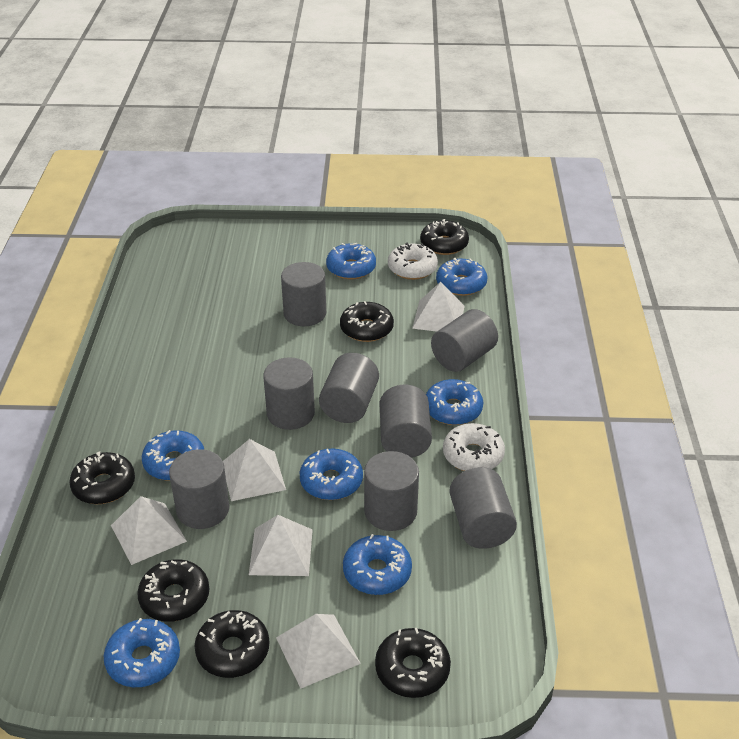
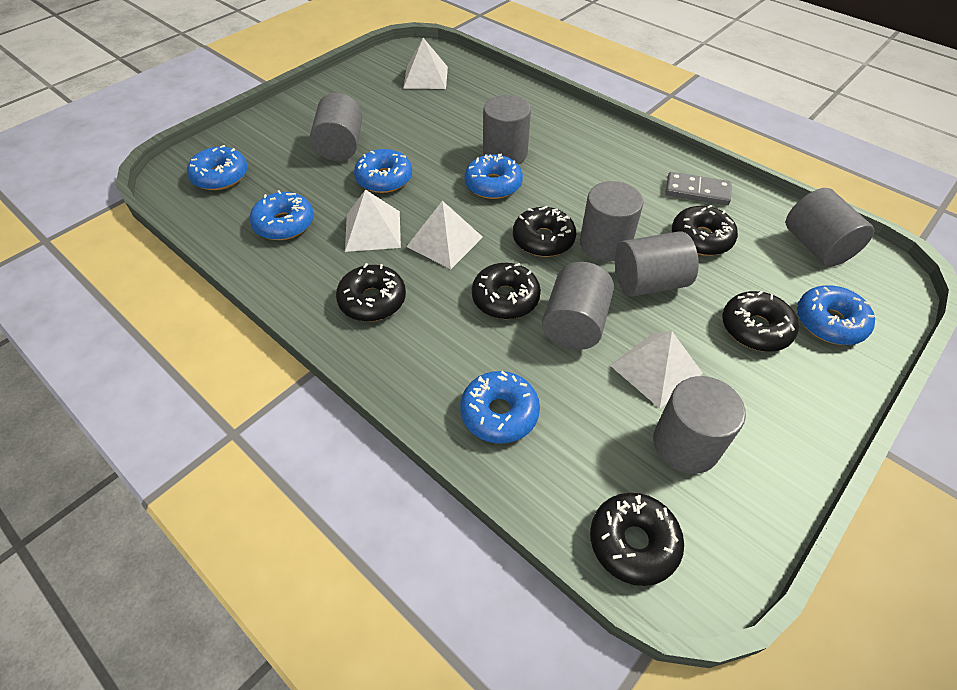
blue donut: 7 -> 6
grey cylinder: 8 -> 7
grey domino: 0 -> 1
white donut: 2 -> 0
white pyramid: 5 -> 4

